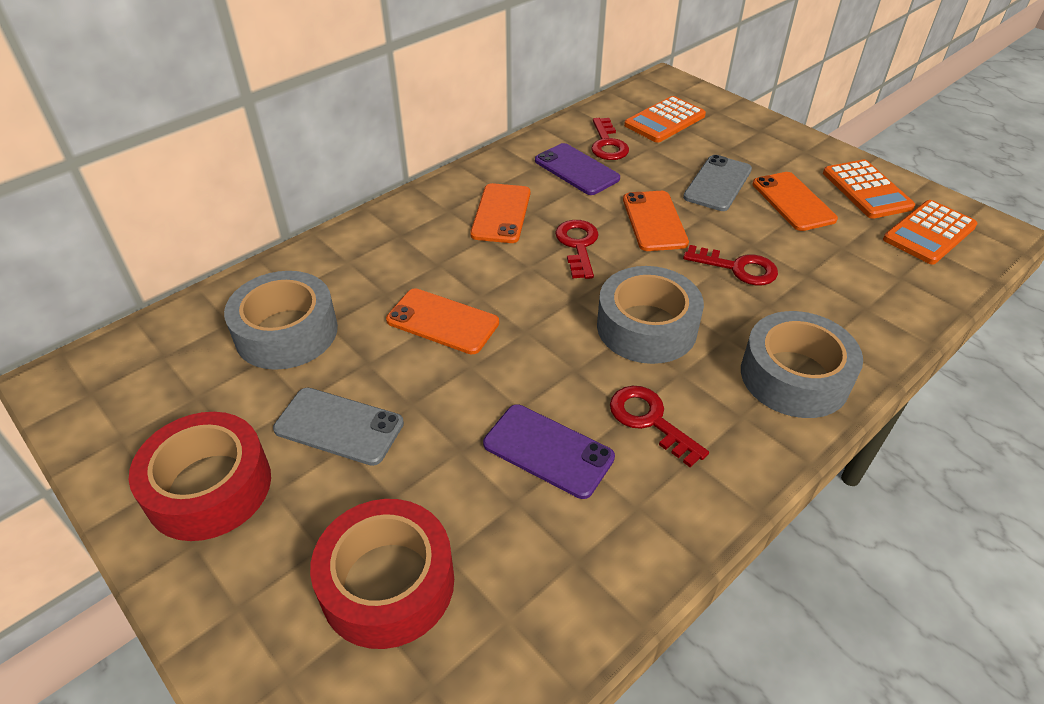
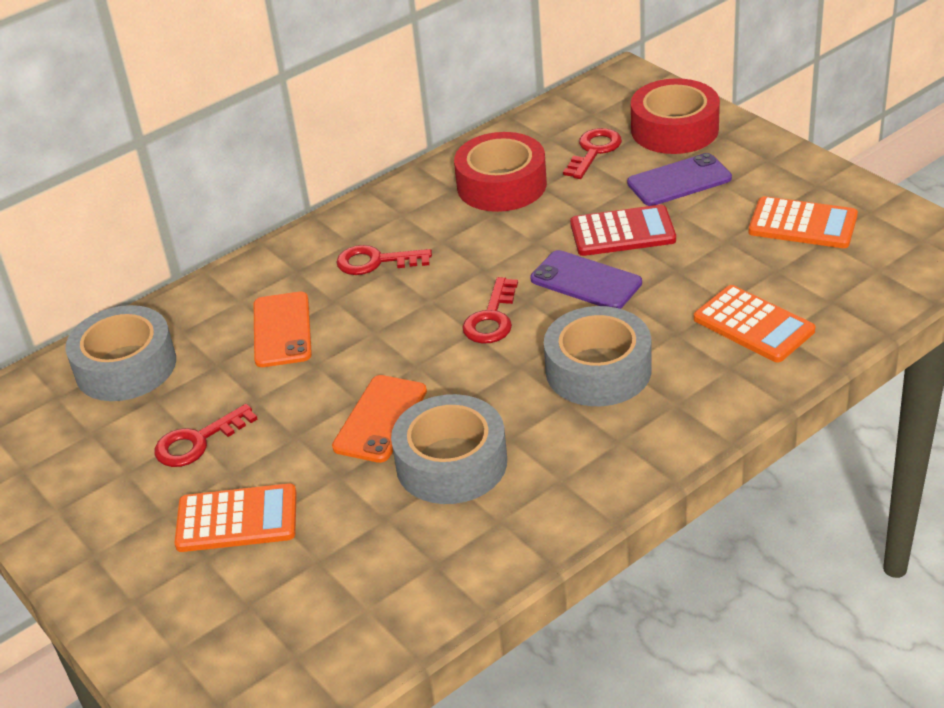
grey phone: 2 -> 0
orange phone: 4 -> 2
red calculator: 0 -> 1

